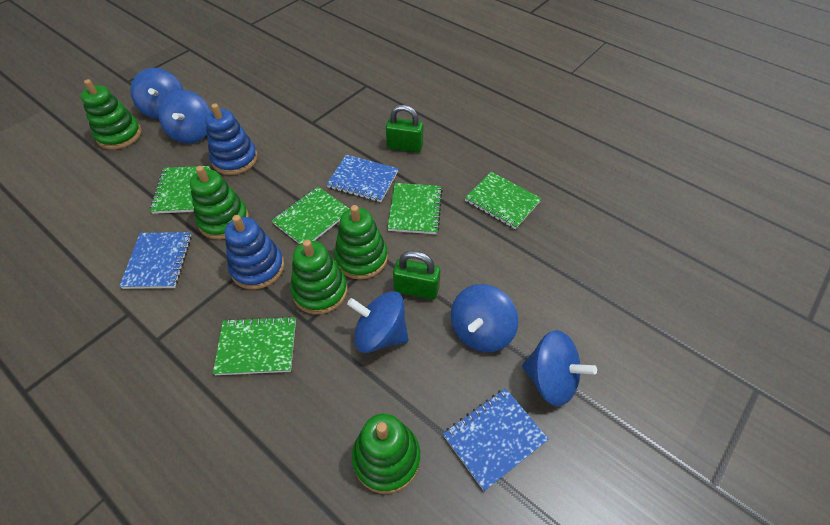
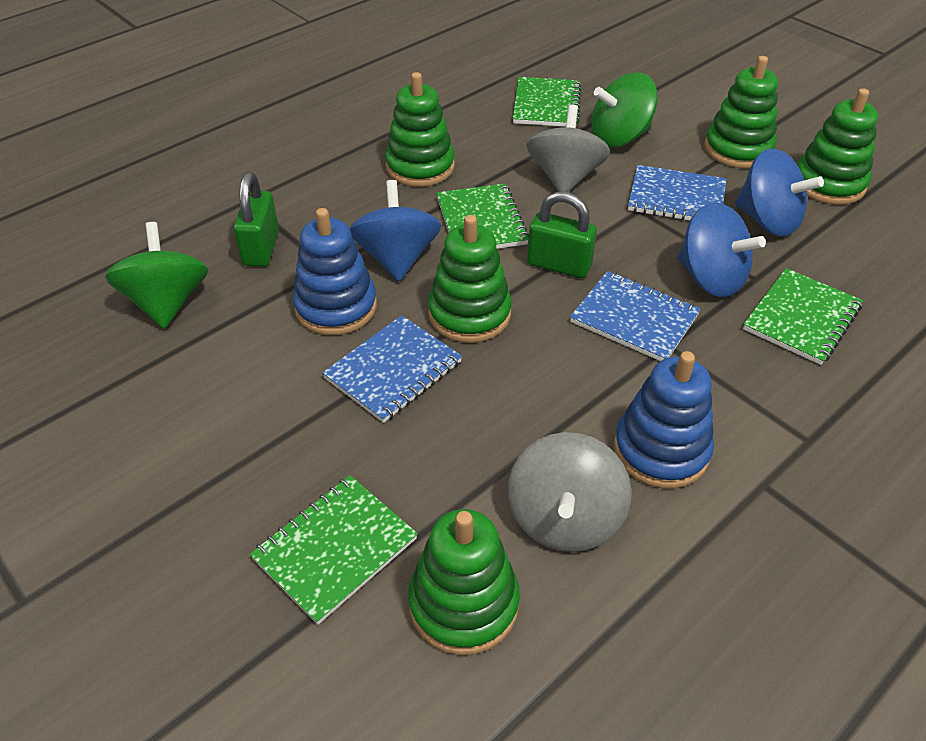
blue spinning top: 5 -> 3
green notebook: 5 -> 4
green spinning top: 0 -> 2
grey spinning top: 0 -> 2

